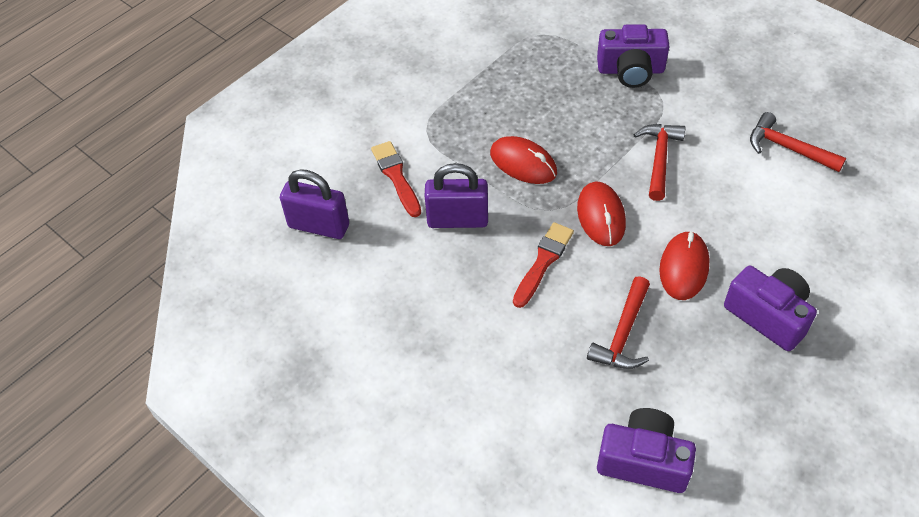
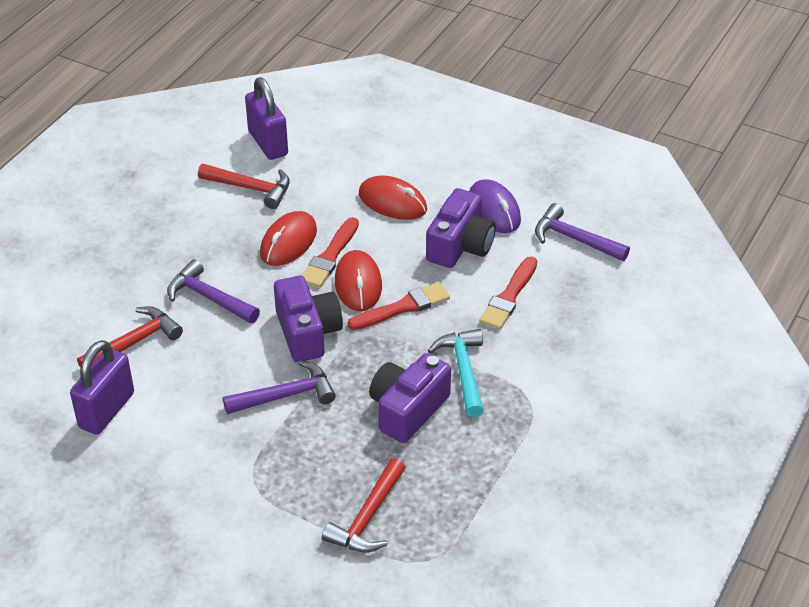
purple hammer: 0 -> 3
purple mouse: 0 -> 1
red brush: 2 -> 3
turquoise hammer: 0 -> 1

